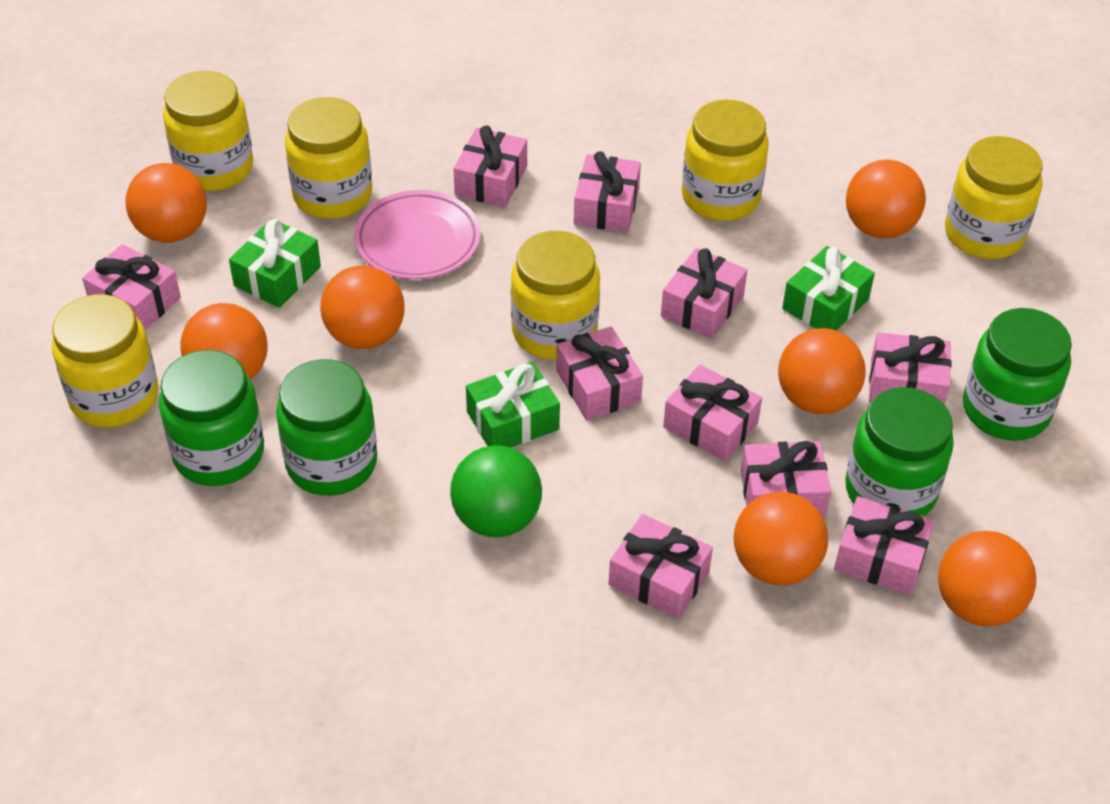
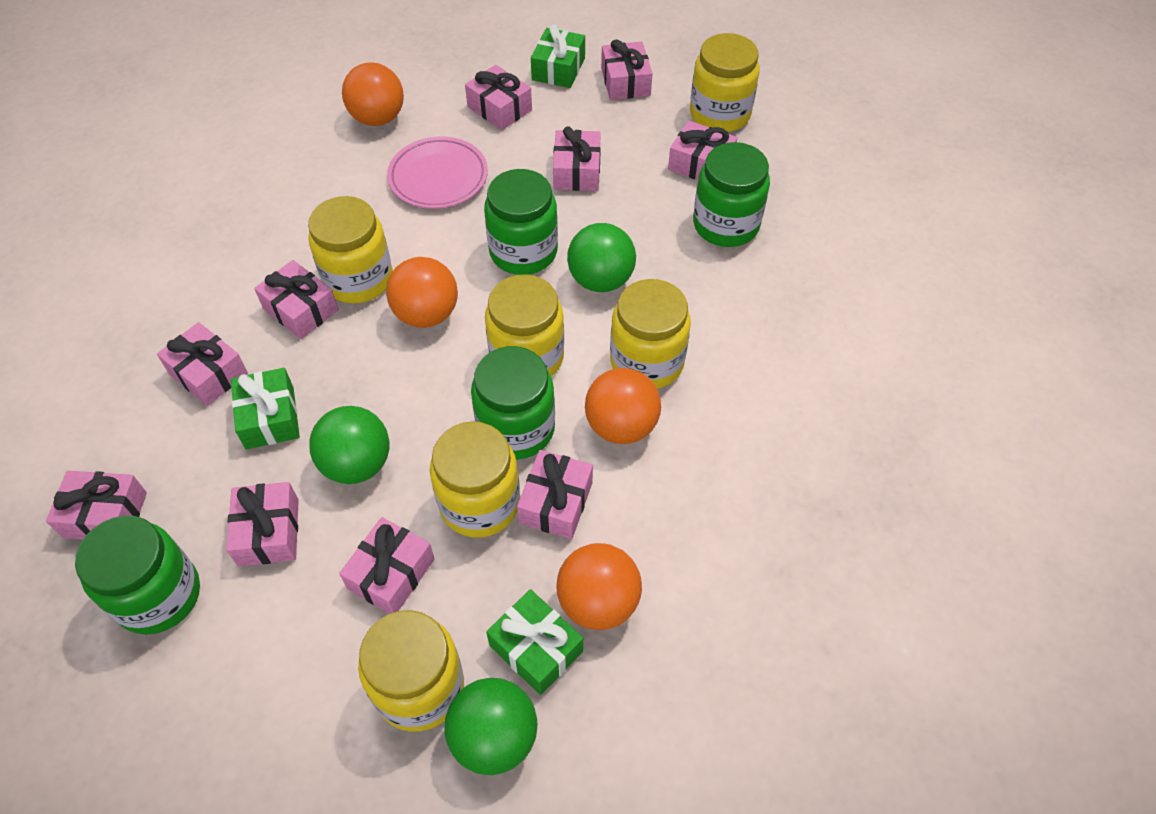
green ball: 1 -> 3
orange ball: 7 -> 4

